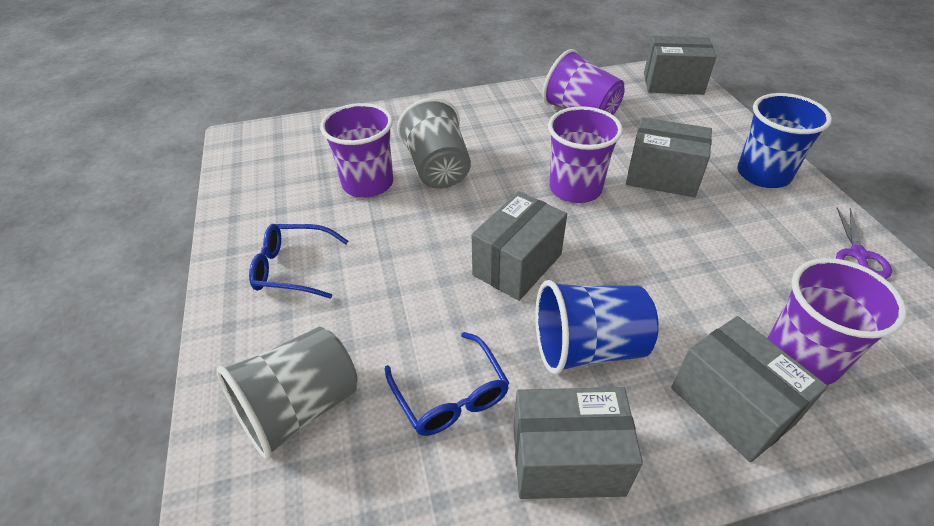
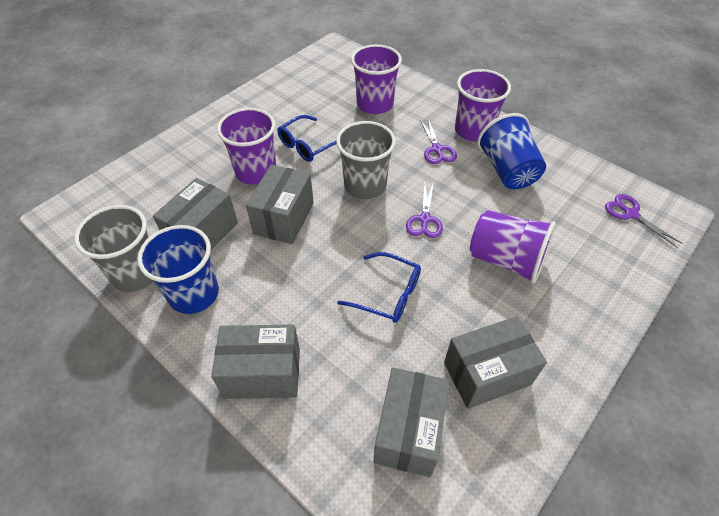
purple scissors: 1 -> 3

